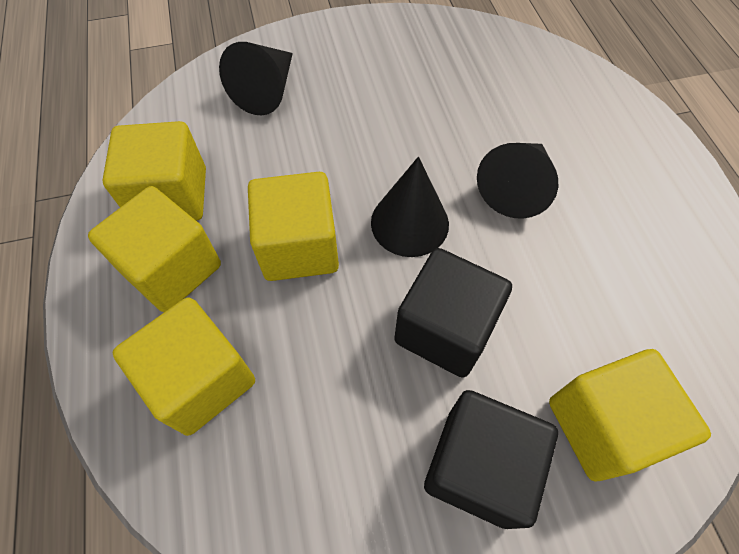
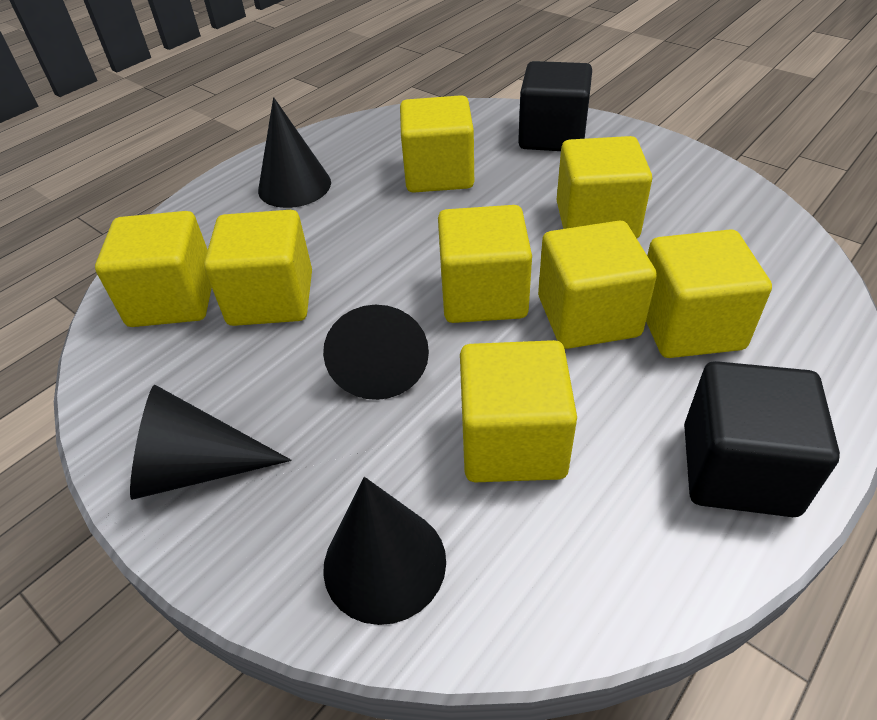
black cone: 3 -> 4
yellow cube: 5 -> 8

